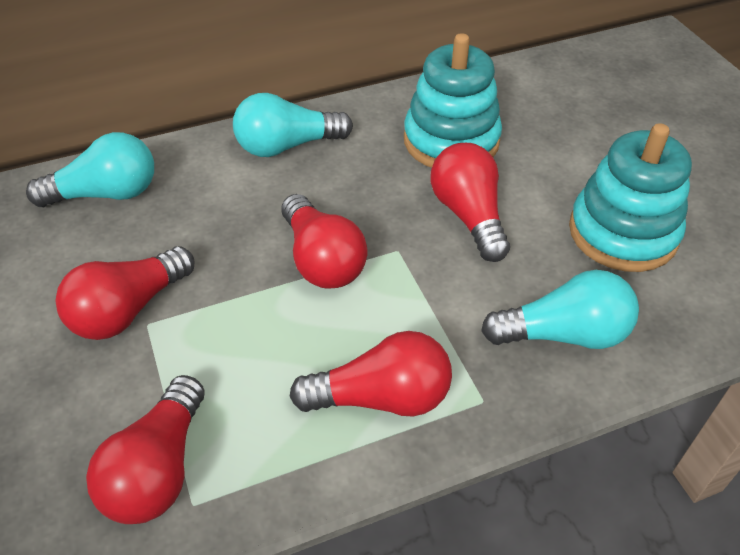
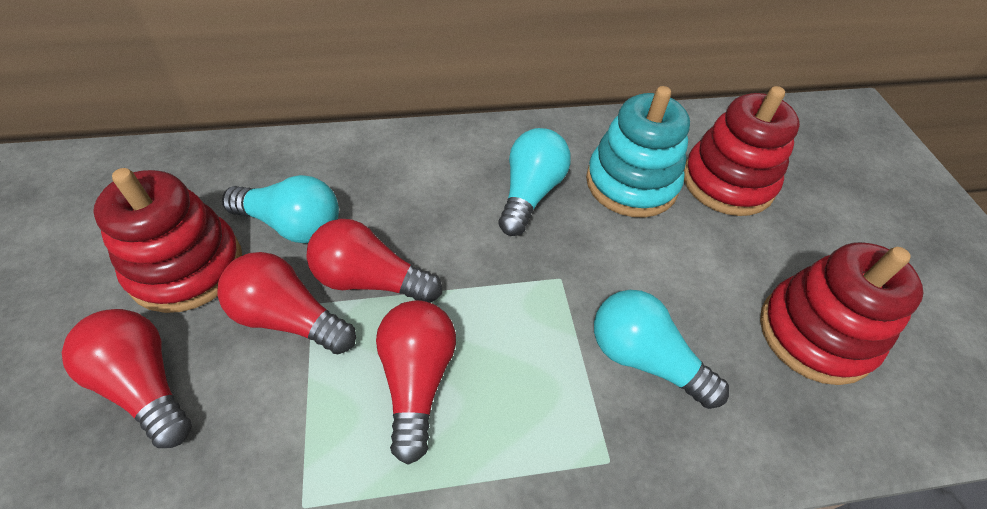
red light bulb: 5 -> 4
red stacking toy: 0 -> 3
turquoise stacking toy: 2 -> 1

